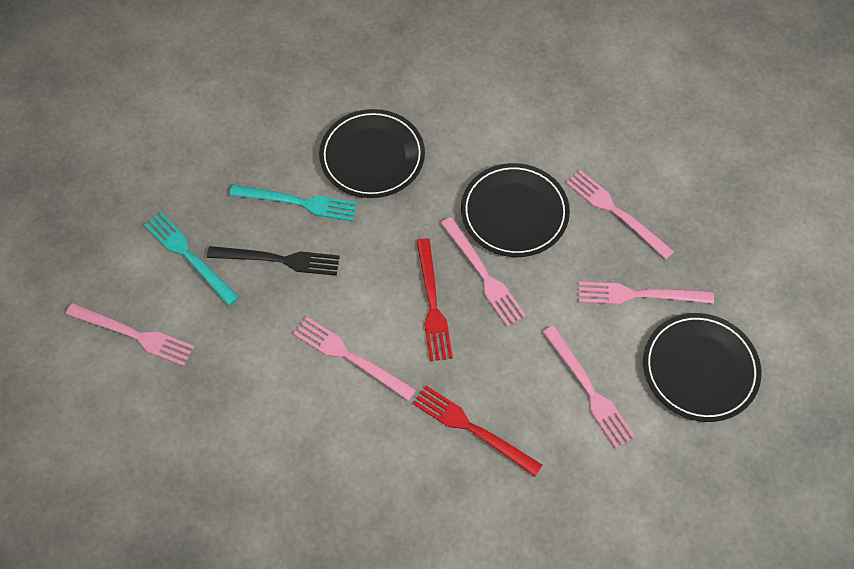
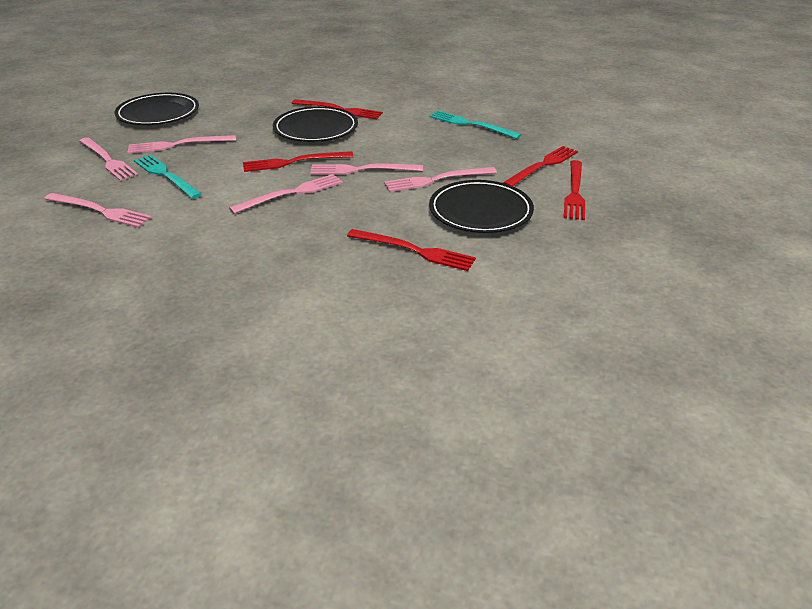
black fork: 1 -> 0
red fork: 2 -> 5

